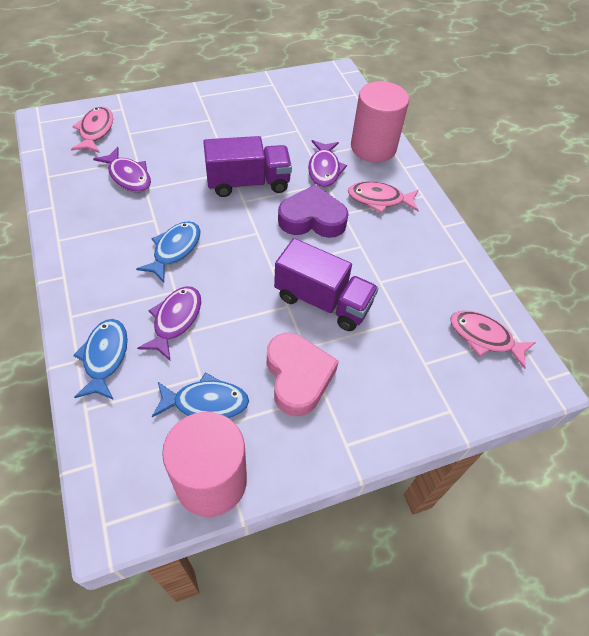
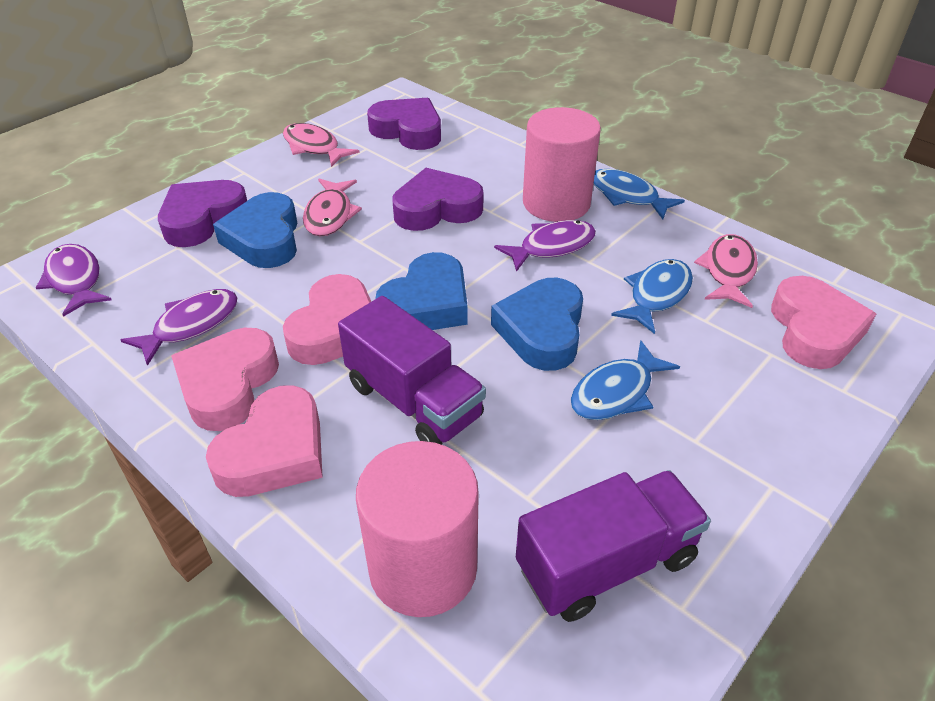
blue heart: 0 -> 3
pink heart: 1 -> 4
purple heart: 1 -> 3

